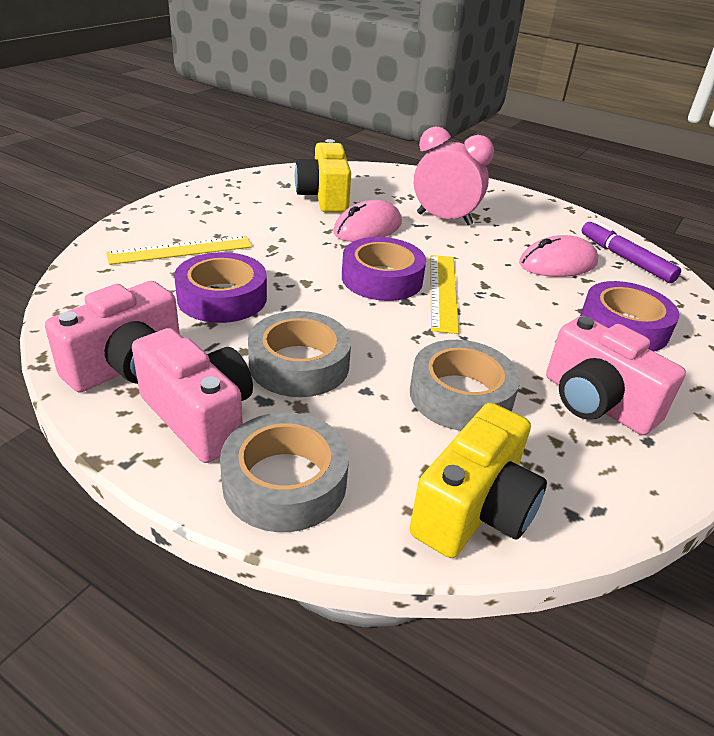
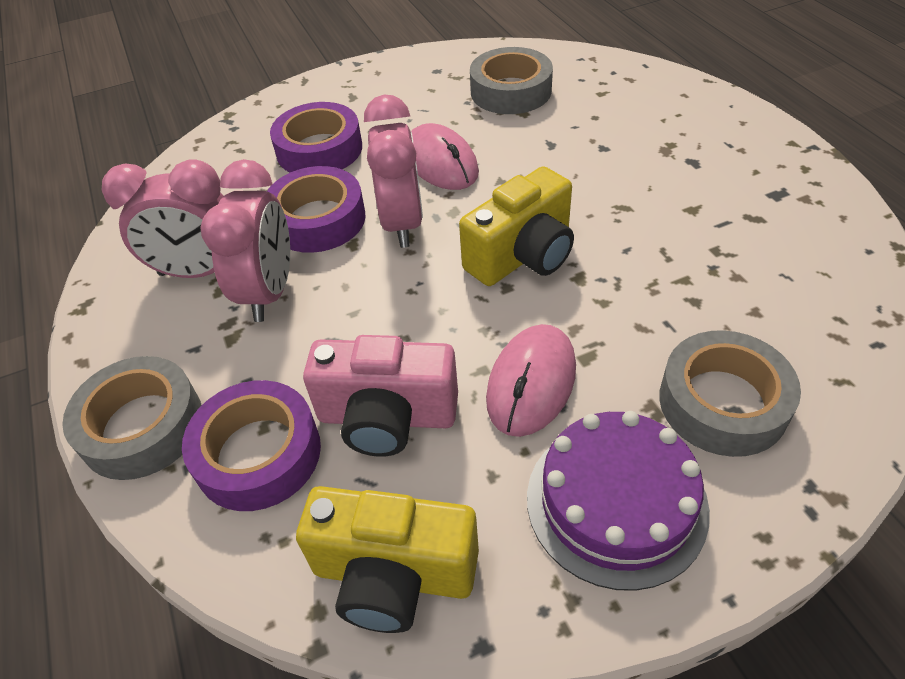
pink camera: 3 -> 1
pink clock: 1 -> 3
purple cake: 0 -> 1
purple marker: 1 -> 0
yellow ruler: 2 -> 0

